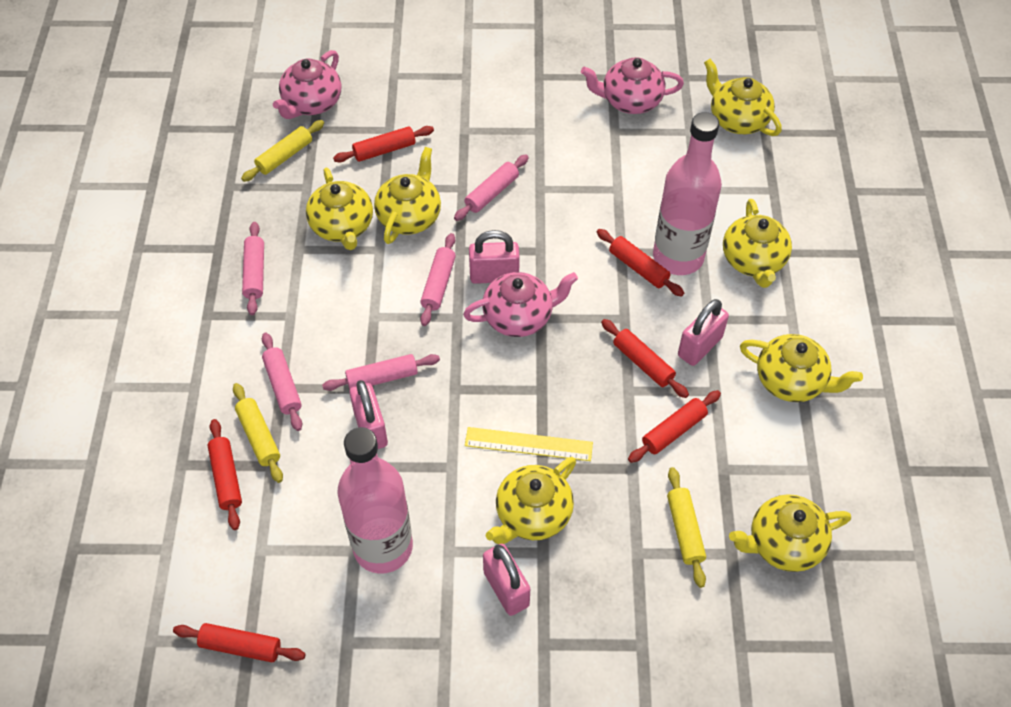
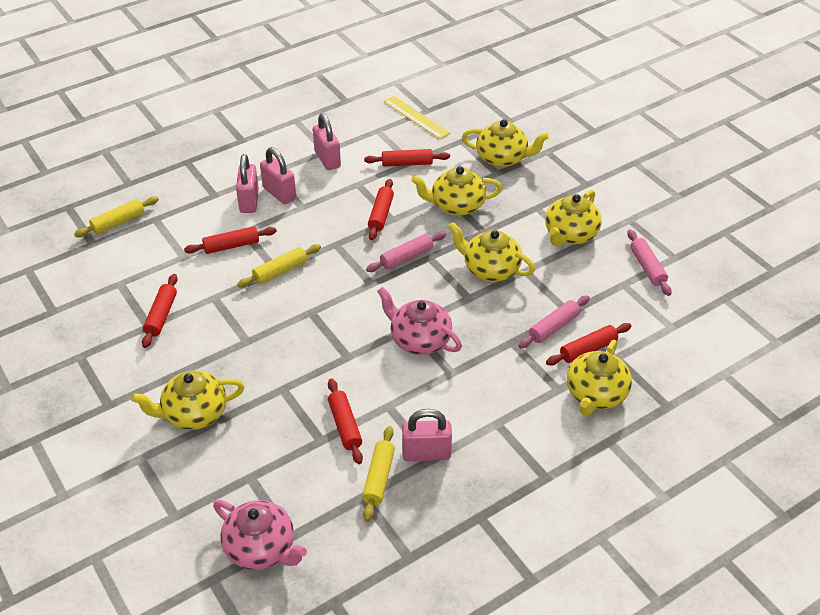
pink bottle: 2 -> 0
pink rolling pin: 5 -> 3
pink teapot: 3 -> 2
yellow teapot: 7 -> 6

